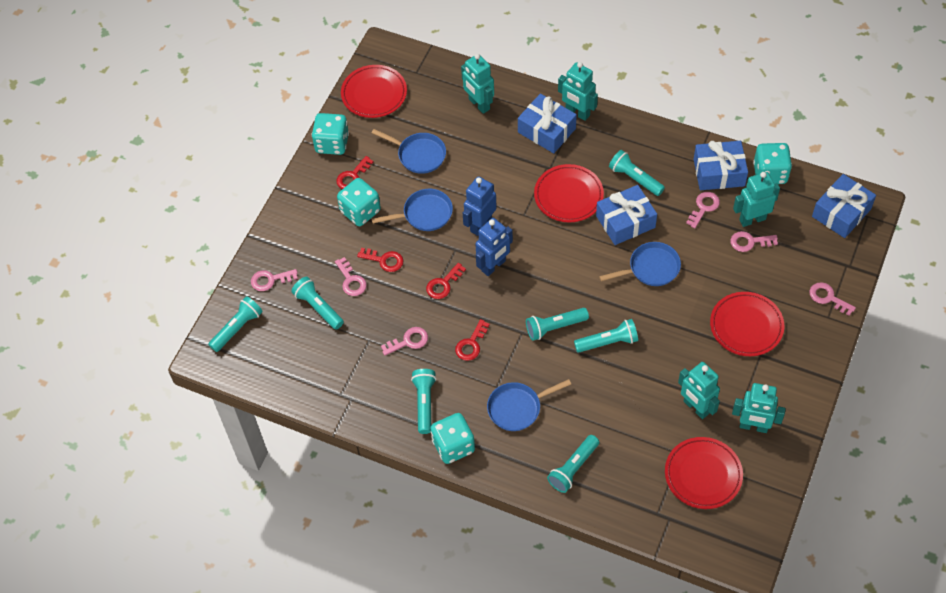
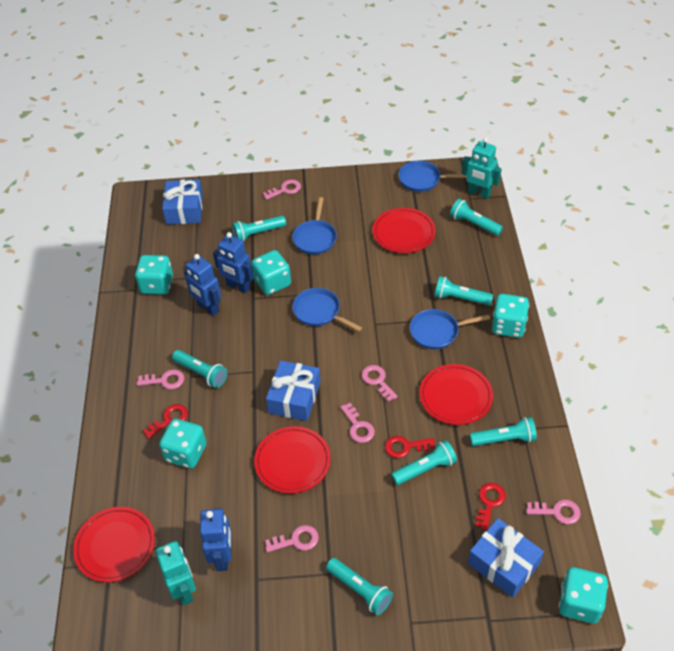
blue gift: 4 -> 3
blue robot: 2 -> 3
red key: 4 -> 3
turquoise dice: 4 -> 5
turquoise robot: 5 -> 2

